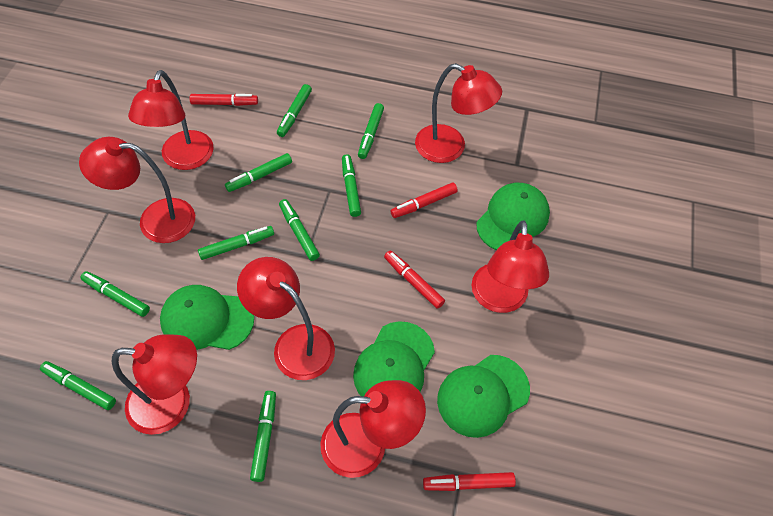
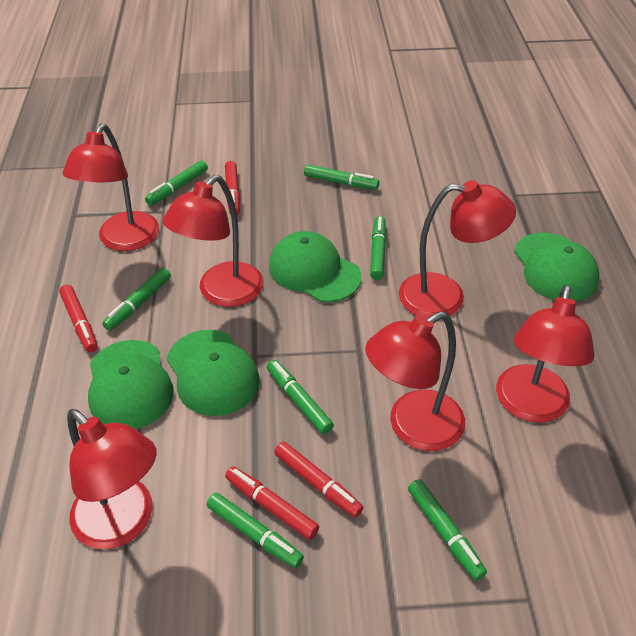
green marker: 9 -> 7
red lamp: 7 -> 6

